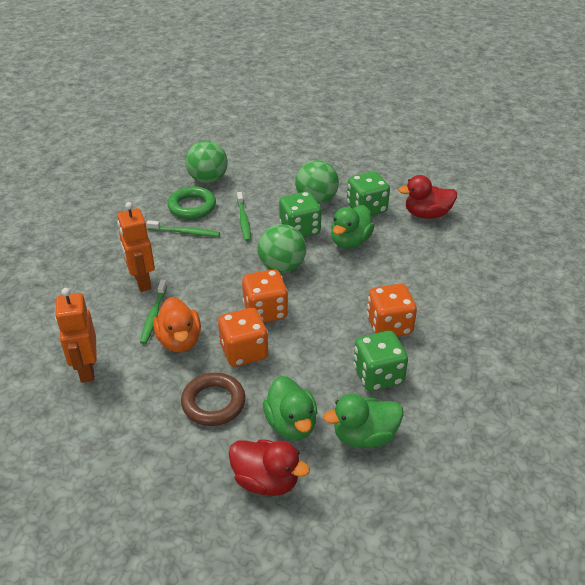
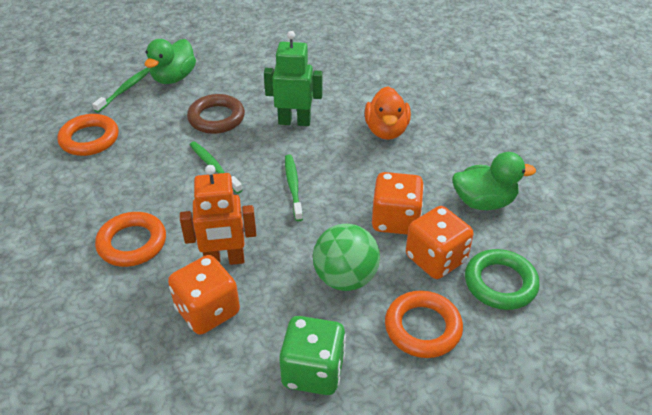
green ball: 3 -> 1
green dice: 3 -> 1
green duck: 3 -> 2
green robot: 0 -> 1
orange ring: 0 -> 3
orange robot: 2 -> 1
red duck: 2 -> 0

